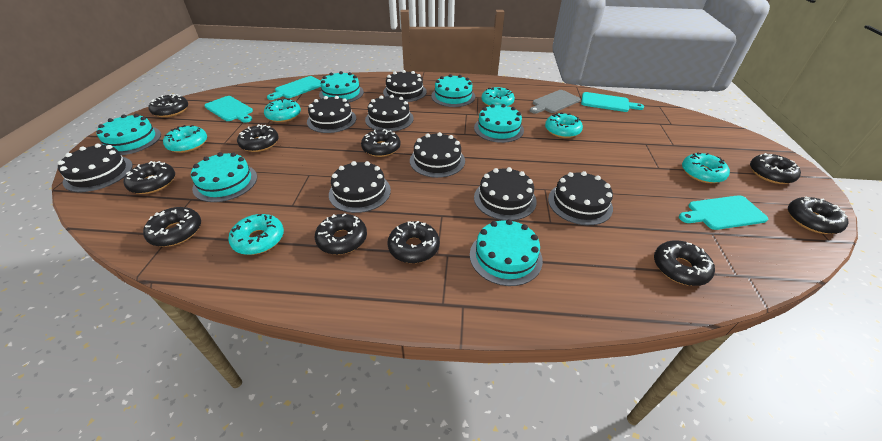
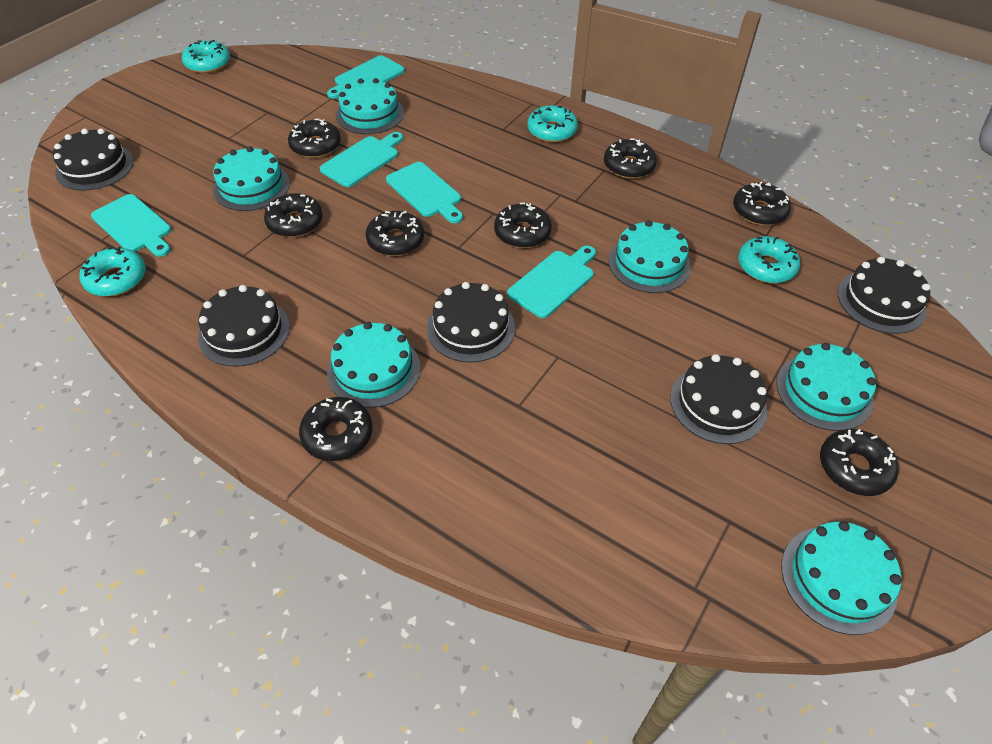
black cake: 8 -> 5
black donut: 10 -> 8
grey cutting board: 1 -> 0
turquoise cutting board: 4 -> 5
turquoise donut: 6 -> 4

